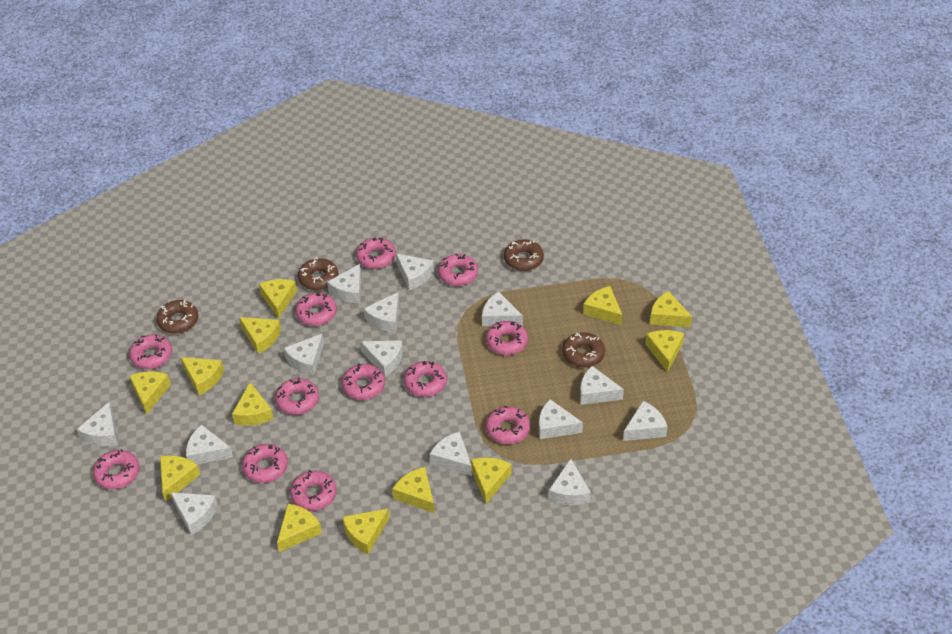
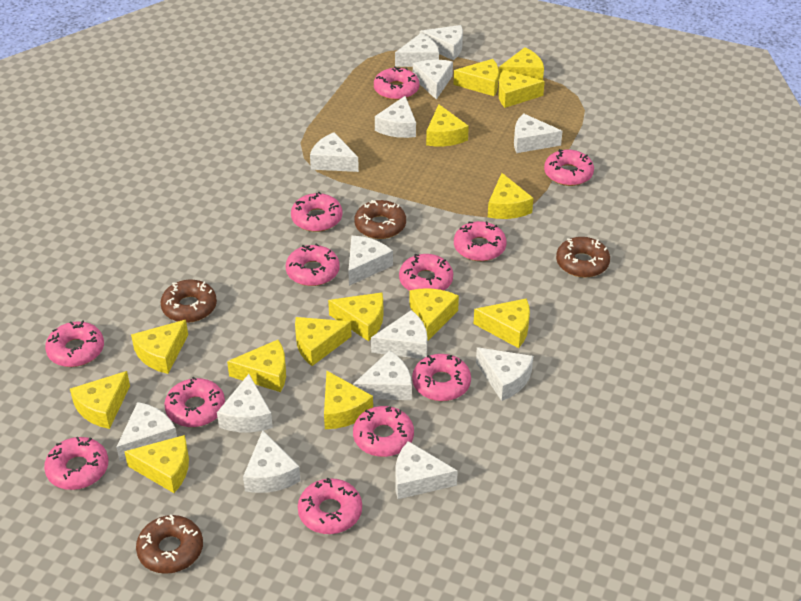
yellow cheese: 13 -> 14

